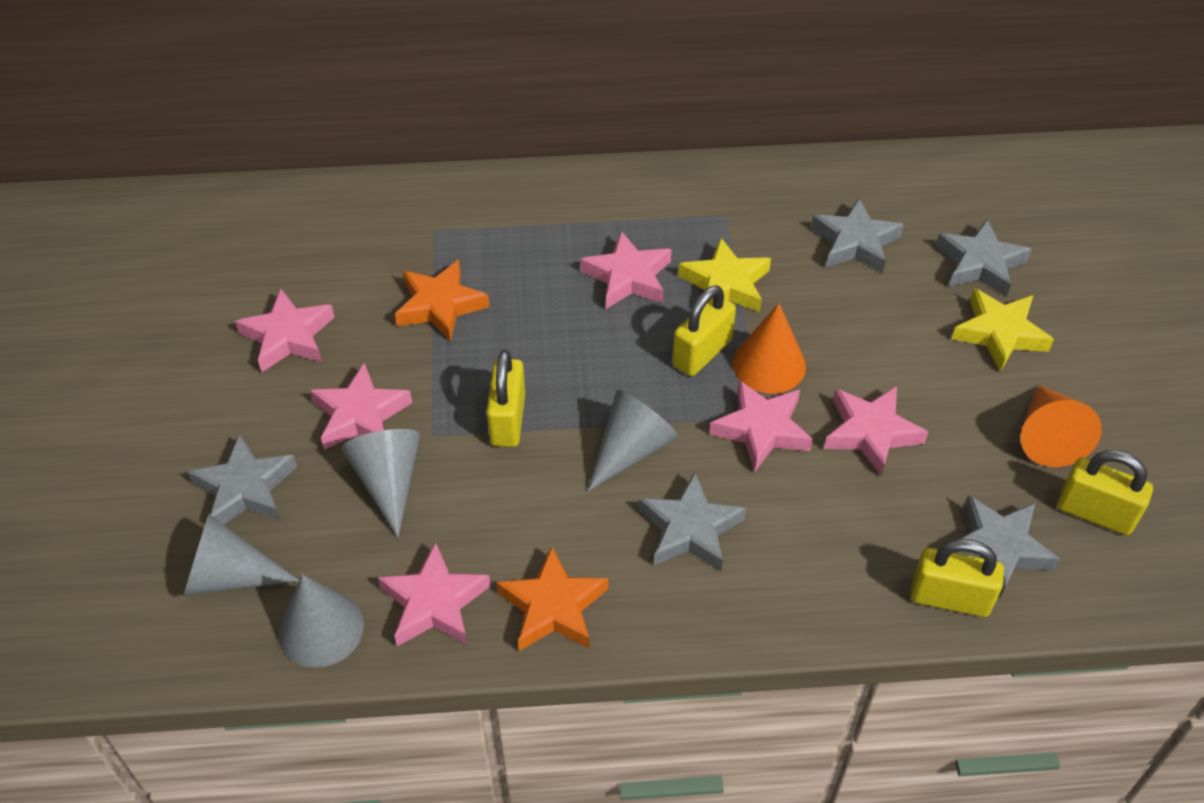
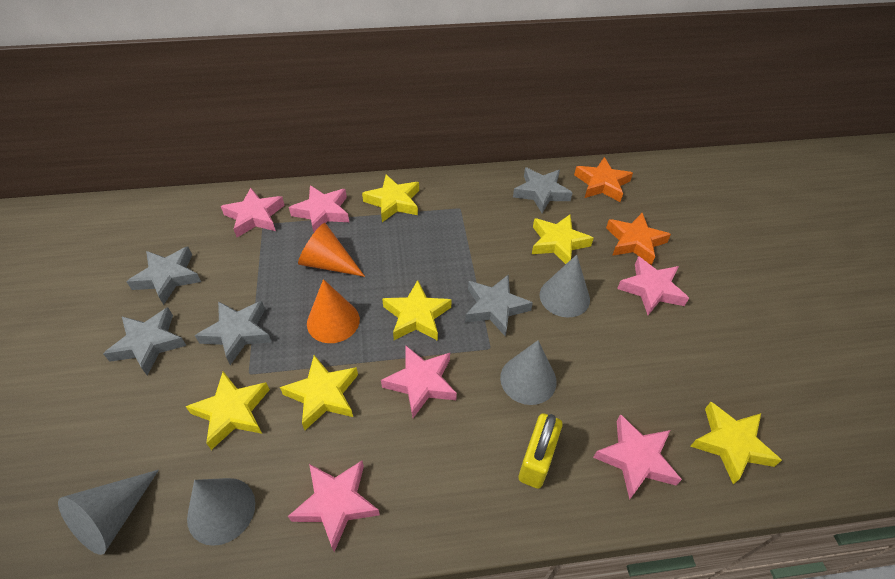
yellow padlock: 4 -> 1
yellow star: 2 -> 6

